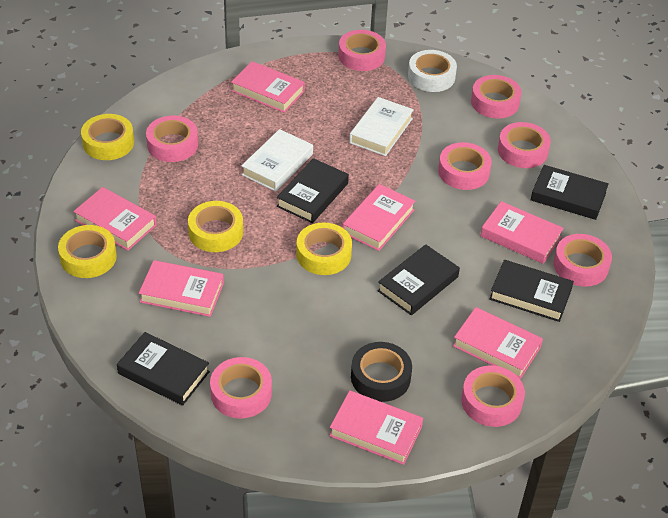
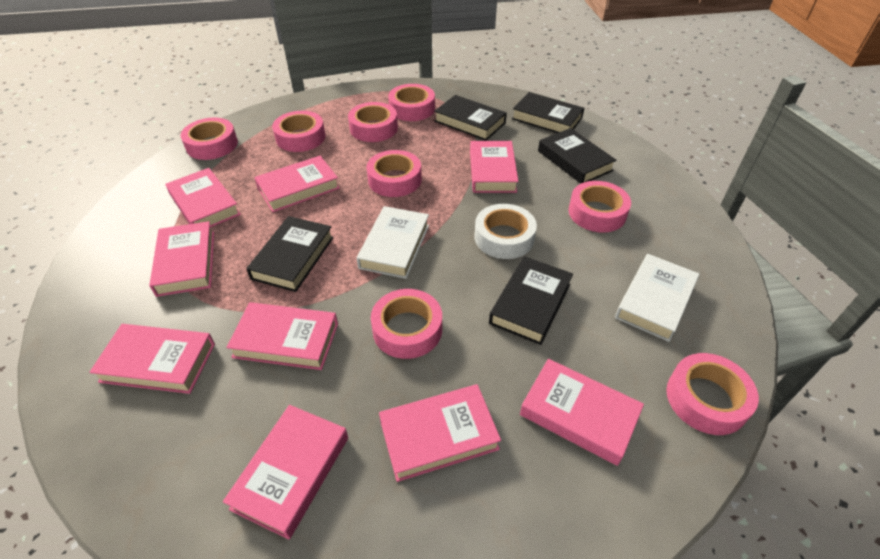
black tape: 1 -> 0
pink book: 7 -> 9
yellow tape: 4 -> 0

